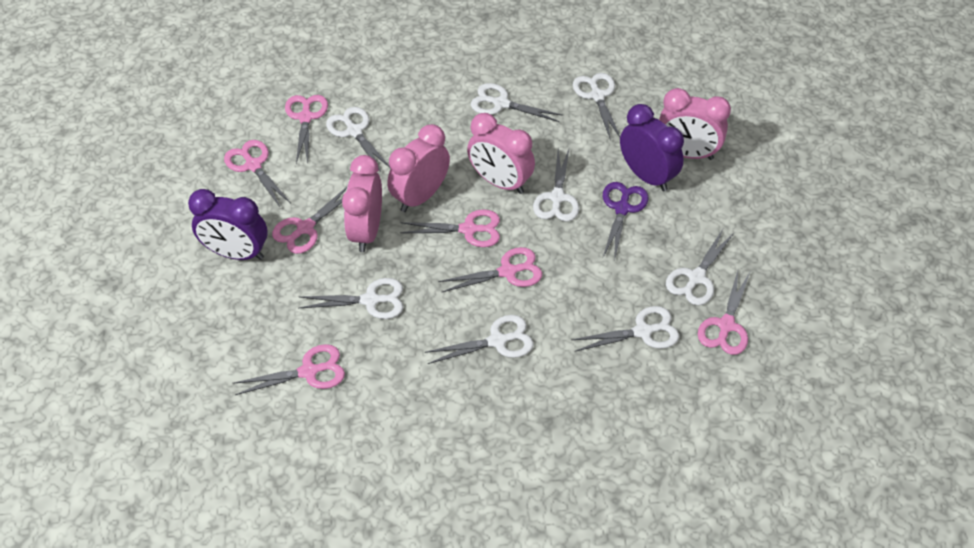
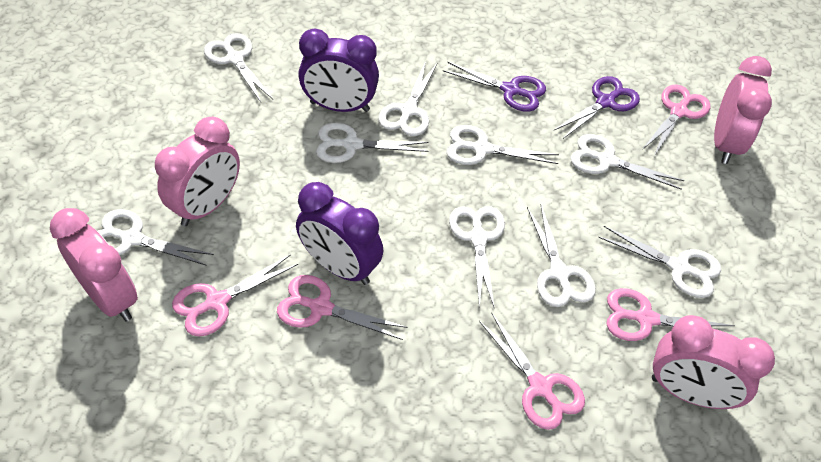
pink scissors: 7 -> 5
purple scissors: 1 -> 2
white scissors: 8 -> 9

